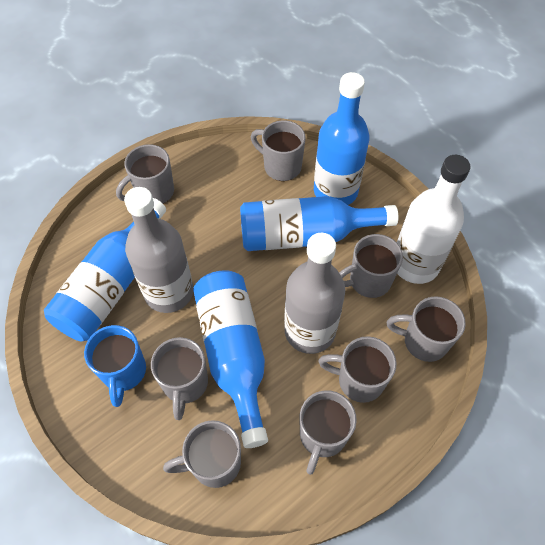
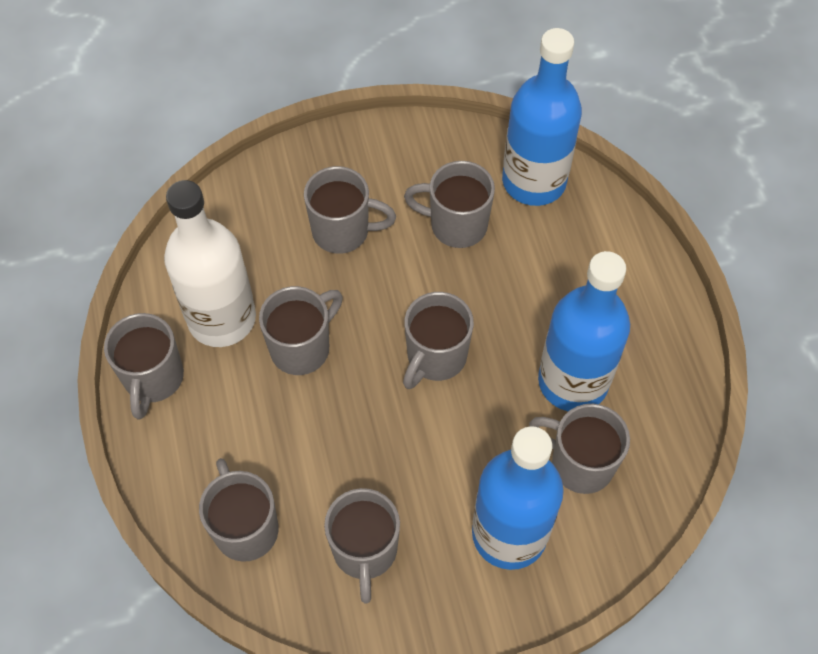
blue bottle: 4 -> 3
blue mug: 1 -> 0
grey bottle: 2 -> 0

